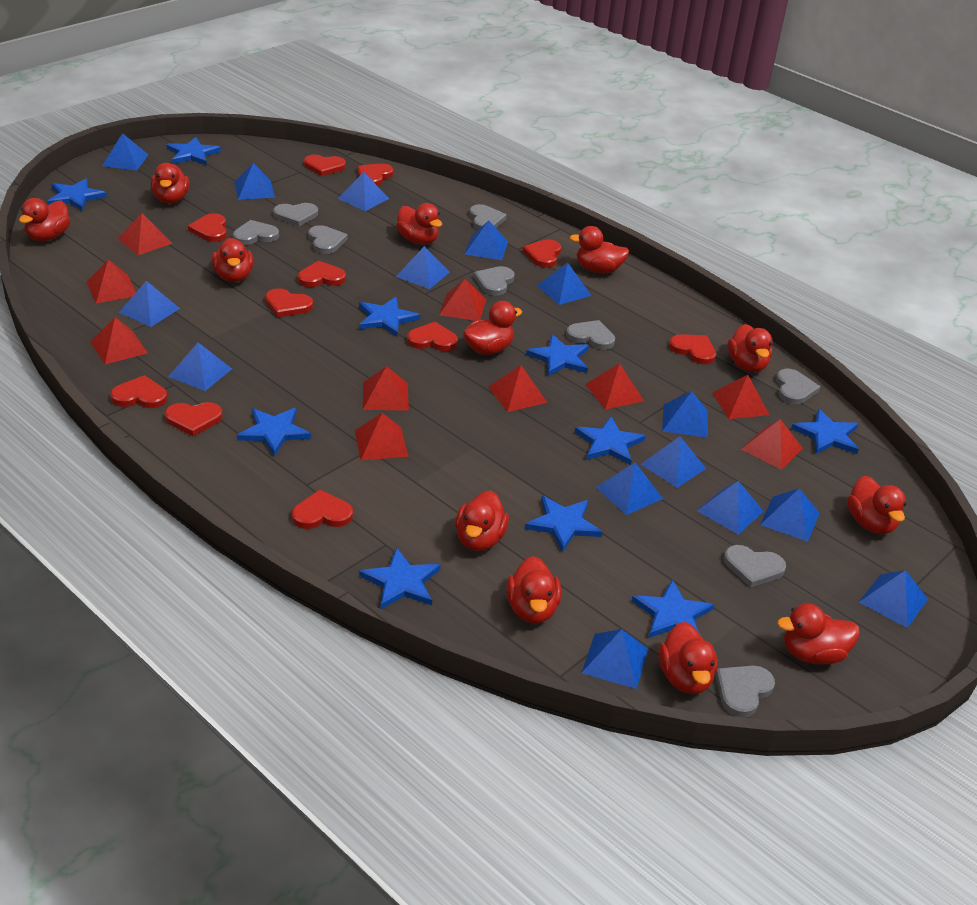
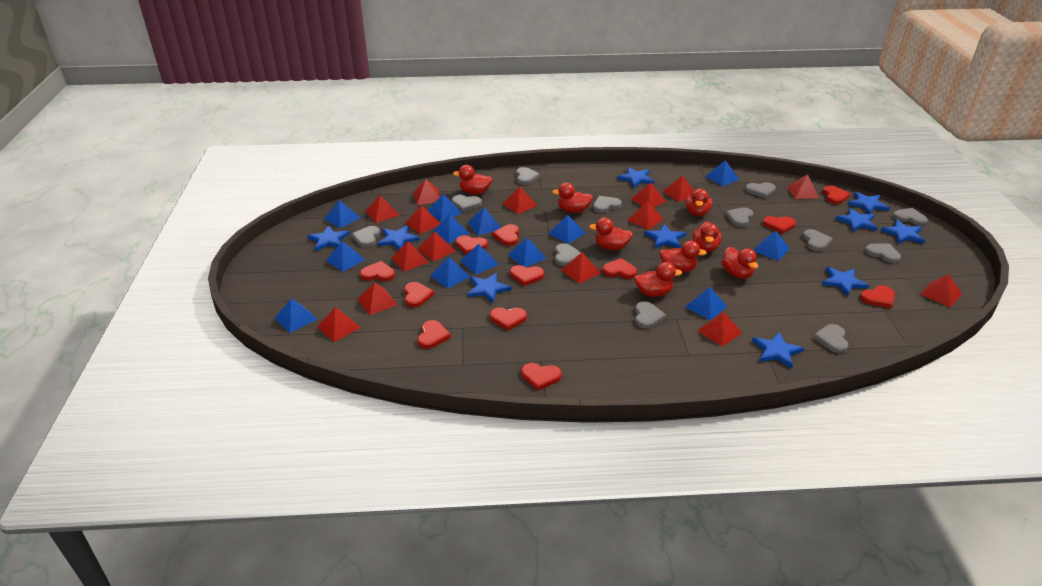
blue pyramid: 15 -> 13
grey heart: 9 -> 12
red duck: 12 -> 8
red heart: 11 -> 12
red pyramid: 10 -> 15

